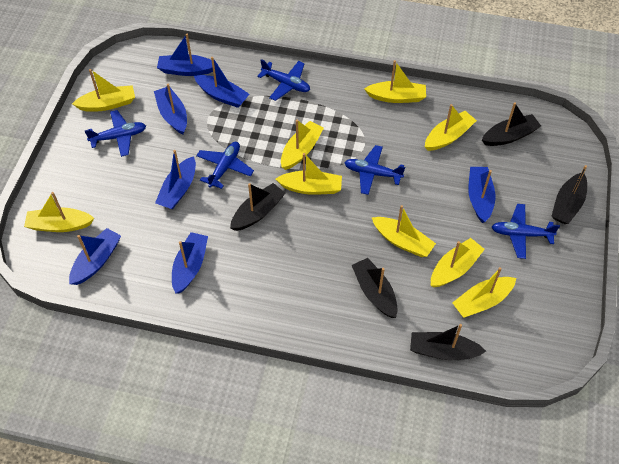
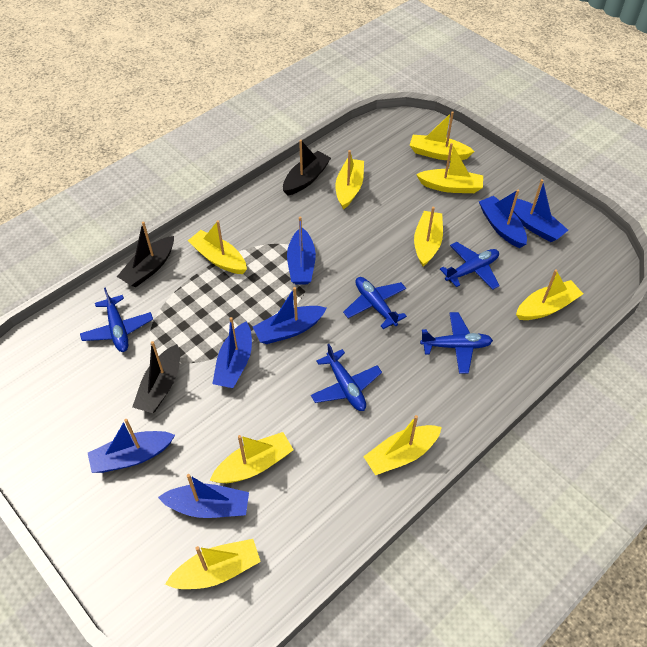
black boat: 5 -> 3

